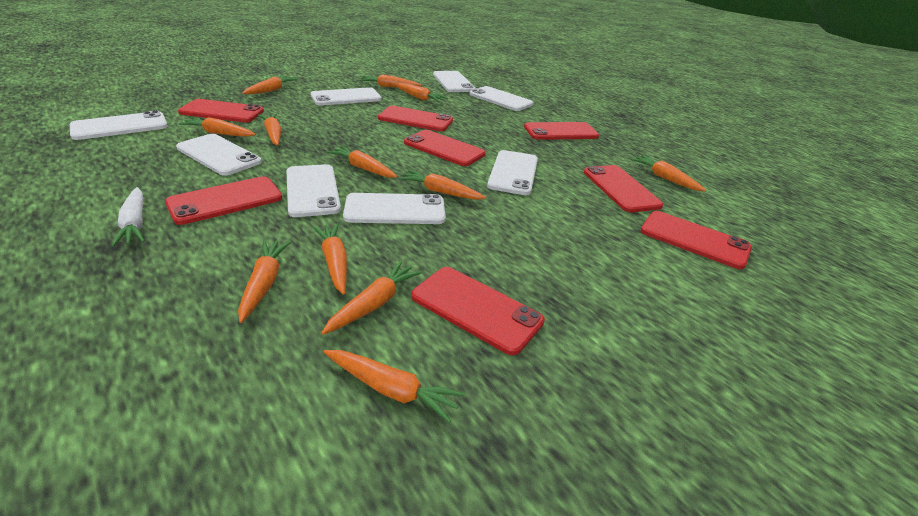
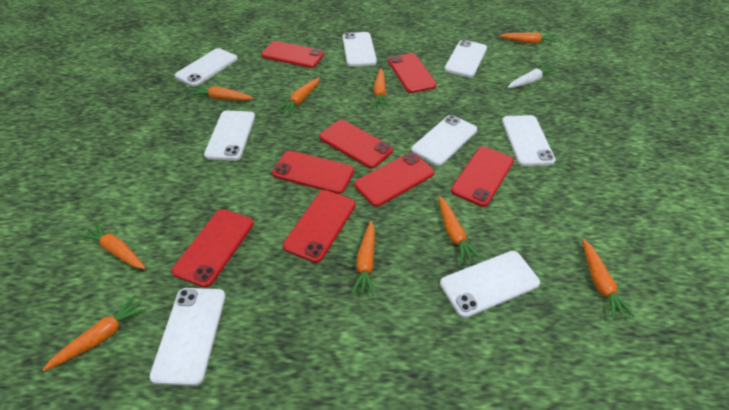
orange carrot: 12 -> 9

